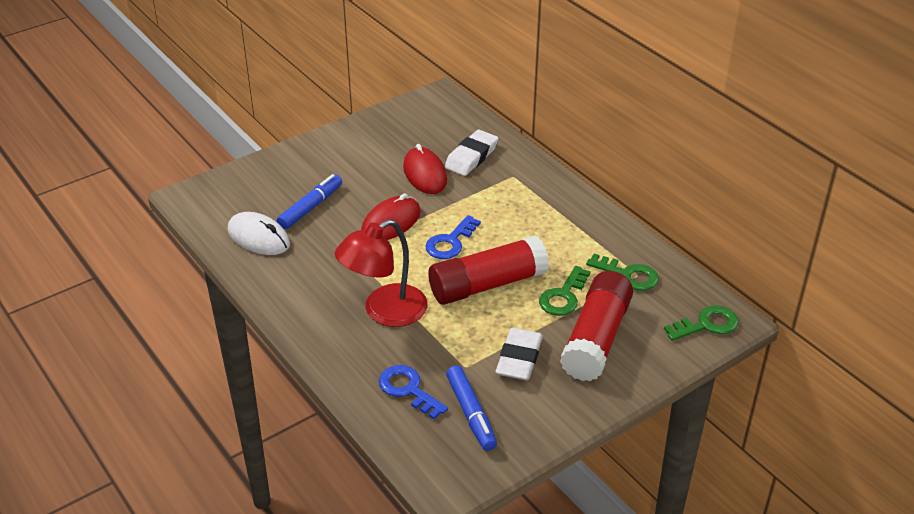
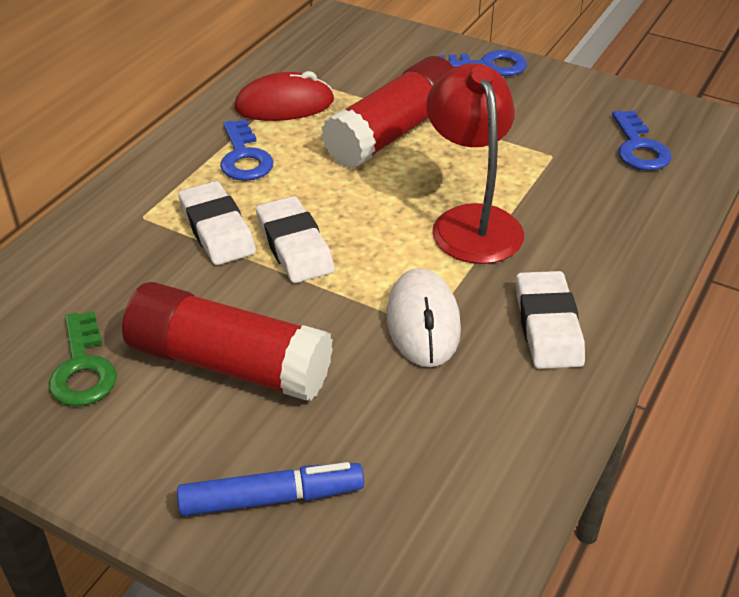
blue key: 2 -> 3
blue marker: 2 -> 1
green key: 3 -> 1
red mouse: 2 -> 1
white eraser: 2 -> 3

